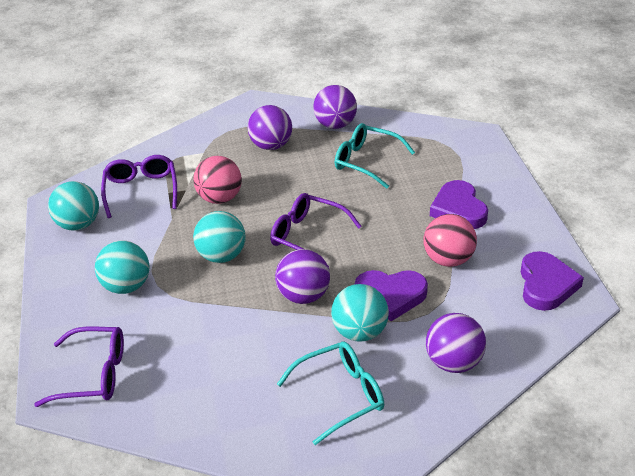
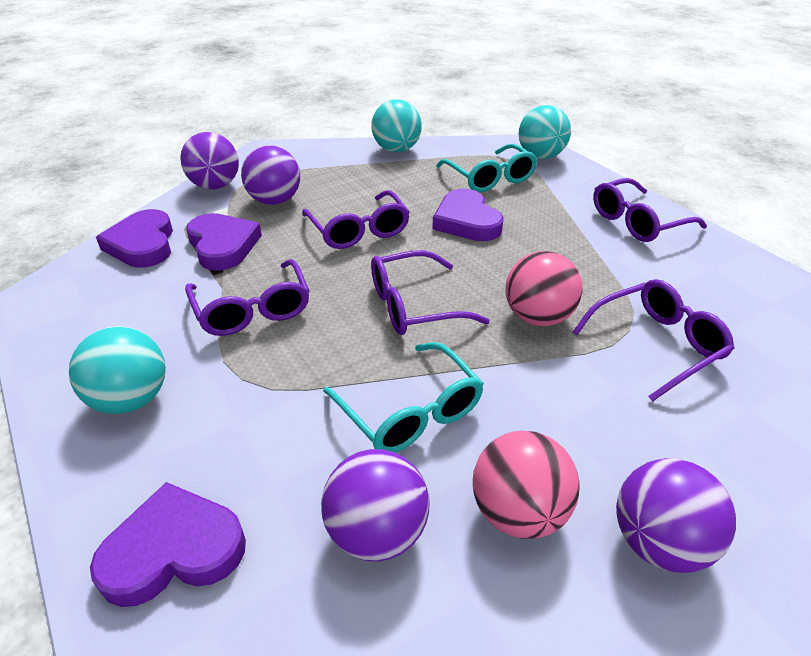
purple glasses: 3 -> 5
purple heart: 3 -> 4
turquoise ball: 4 -> 3

